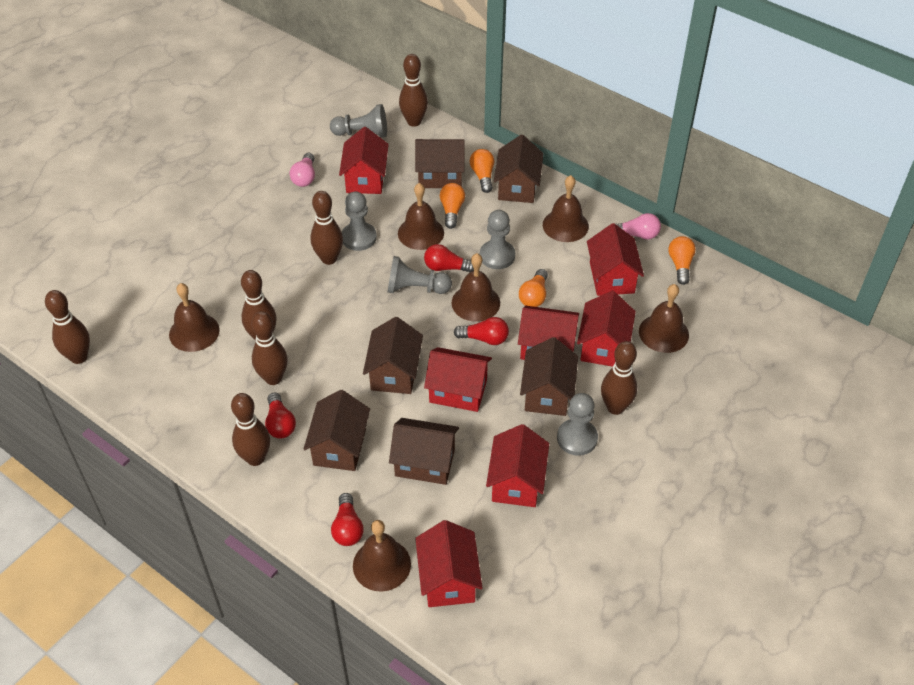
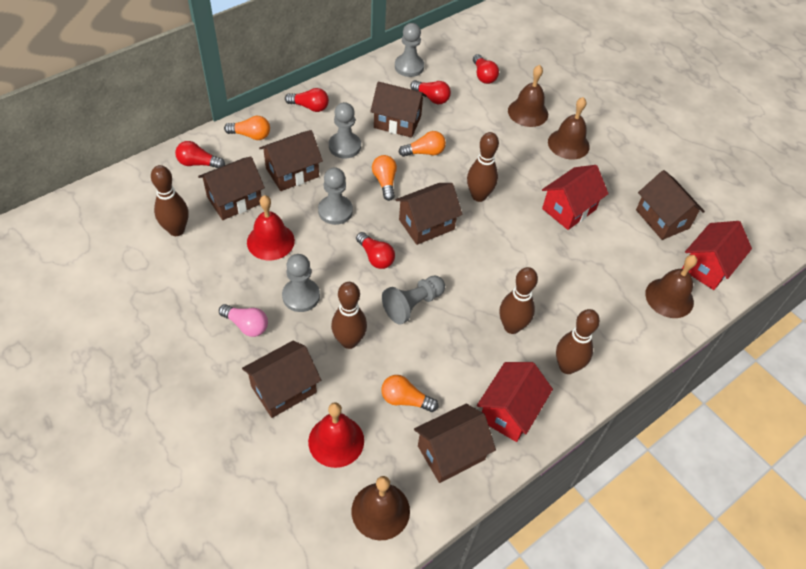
brown bell: 6 -> 4
brown bowling pin: 7 -> 5
brown house: 6 -> 7
pink light bulb: 2 -> 1
red bell: 0 -> 2
red house: 7 -> 3
red light bulb: 4 -> 5

